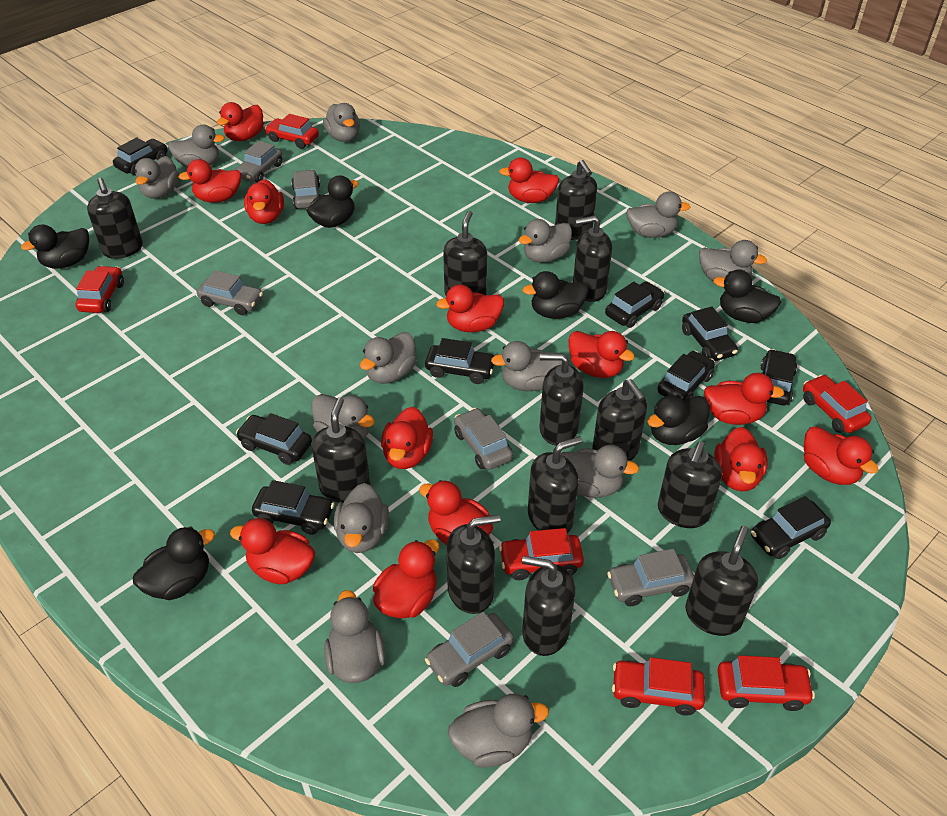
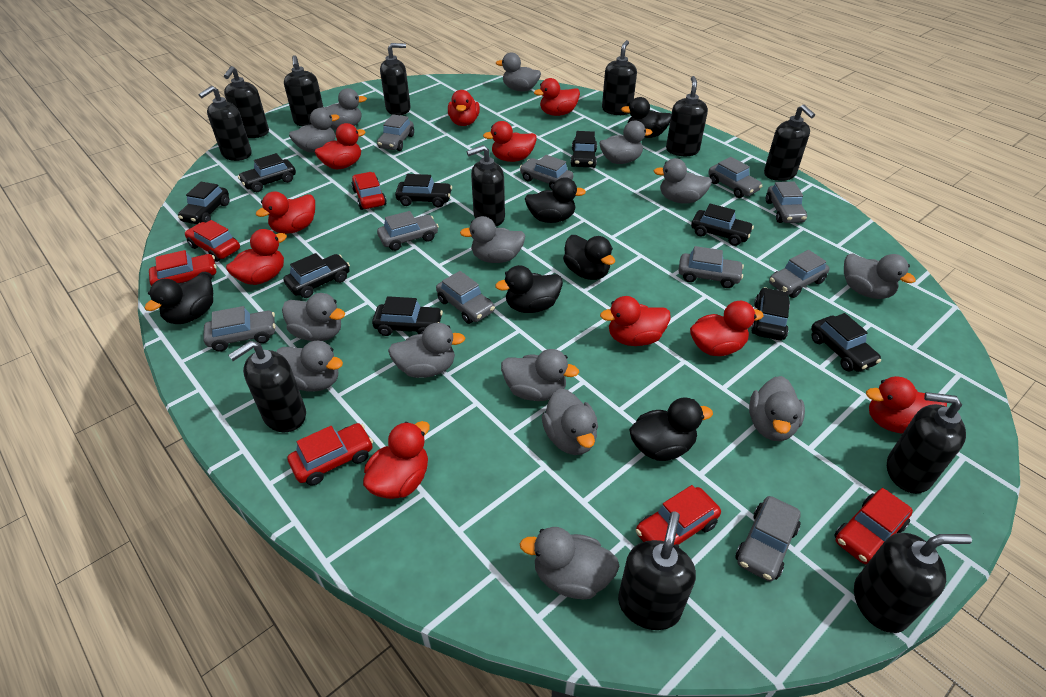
grey car: 6 -> 10
grey duck: 13 -> 14
red duck: 13 -> 10

